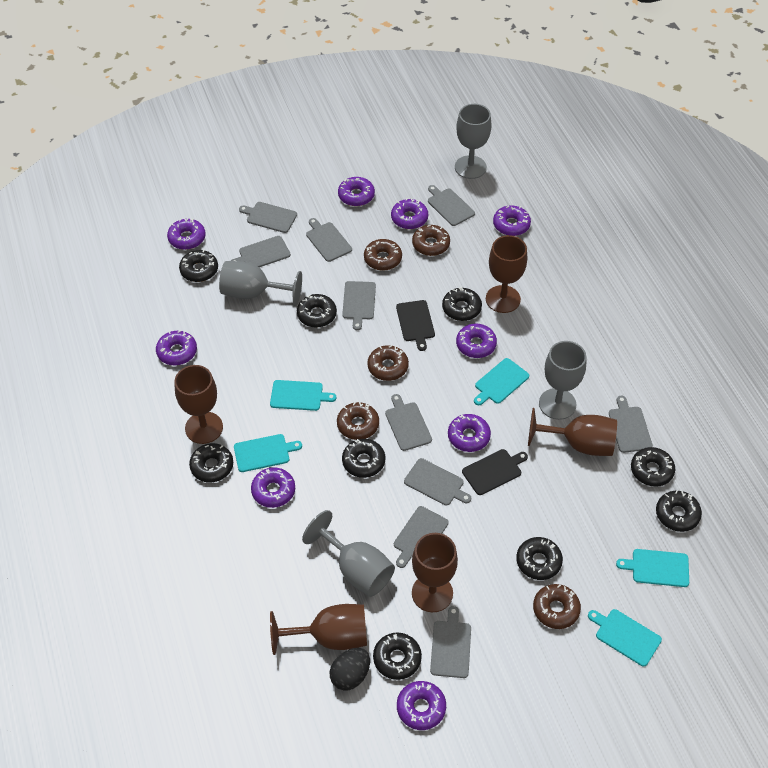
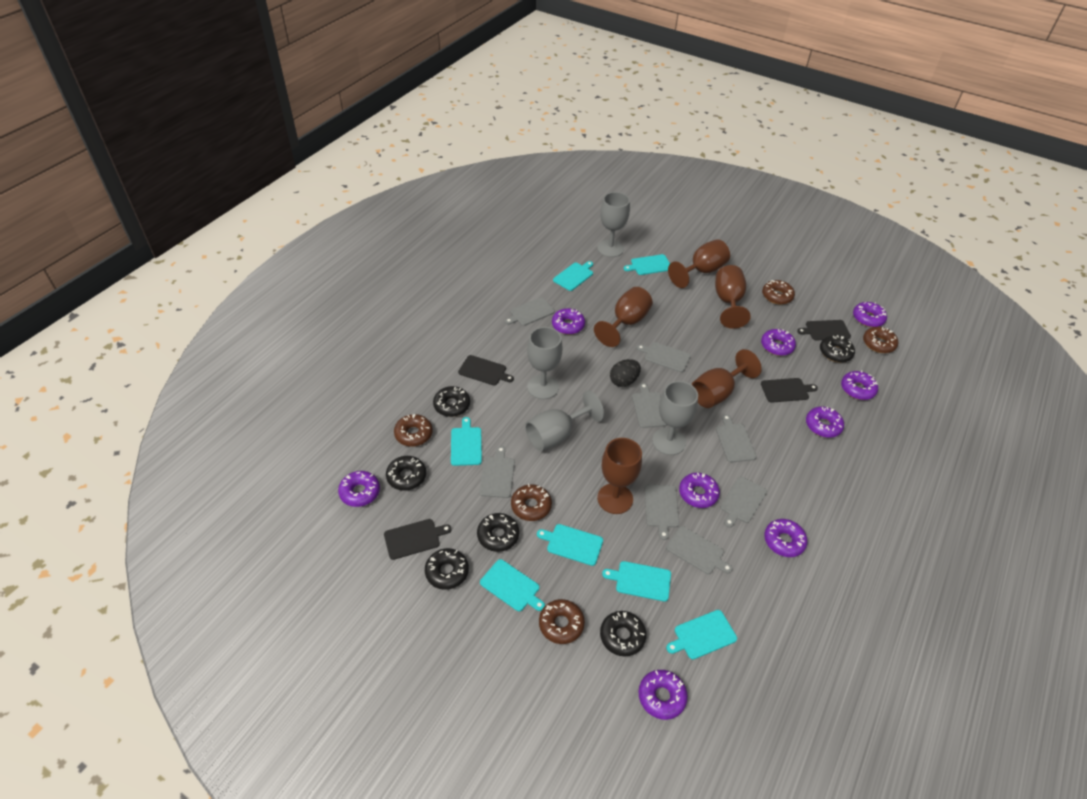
black cutting board: 2 -> 4
black donut: 9 -> 6
grey cutting board: 10 -> 8
turquoise cutting board: 5 -> 7

